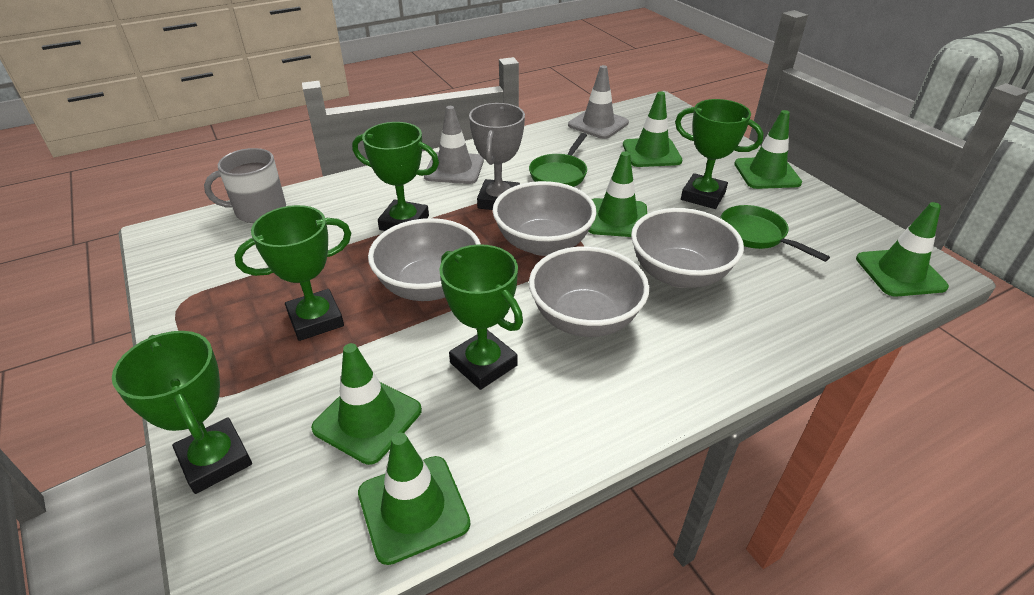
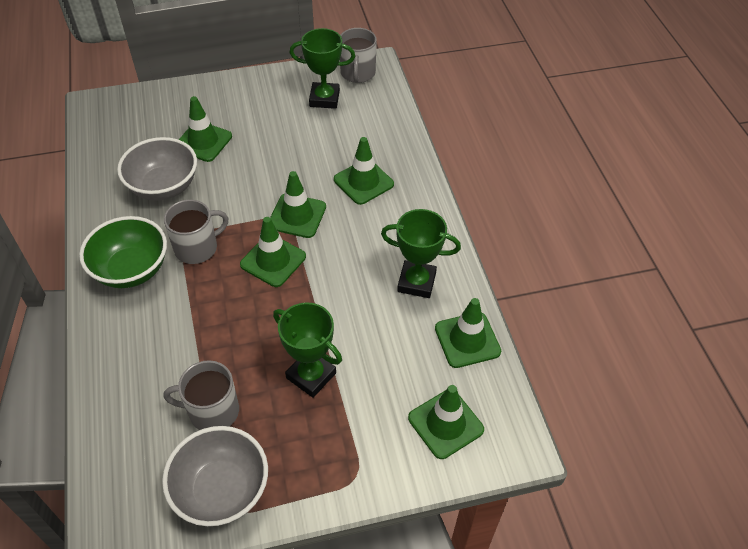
green bowl: 0 -> 1
green pan: 2 -> 0
green trophy: 5 -> 3
grey bowl: 4 -> 2
grey mug: 1 -> 3
grey traffic cone: 2 -> 0
grey trophy: 1 -> 0

